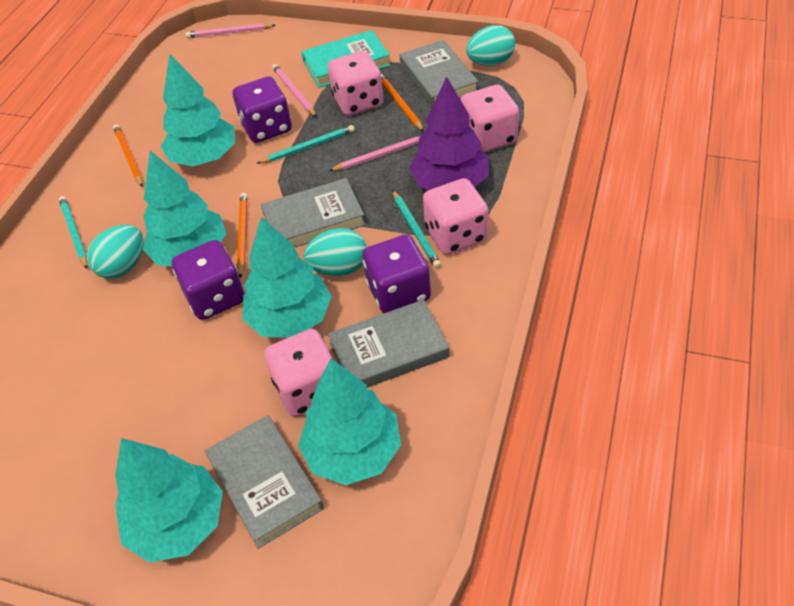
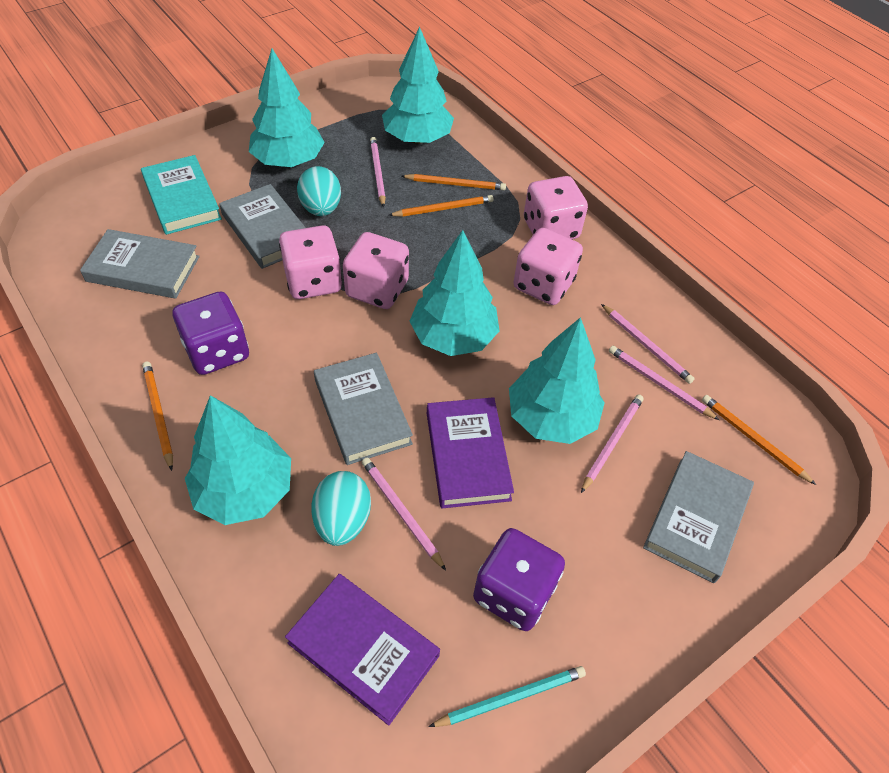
orange pencil: 3 -> 4
pink pencil: 3 -> 5
purple book: 0 -> 2
purple dice: 3 -> 2
purple tree: 1 -> 0
turquoise egg: 3 -> 2
turquoise pencil: 3 -> 1

